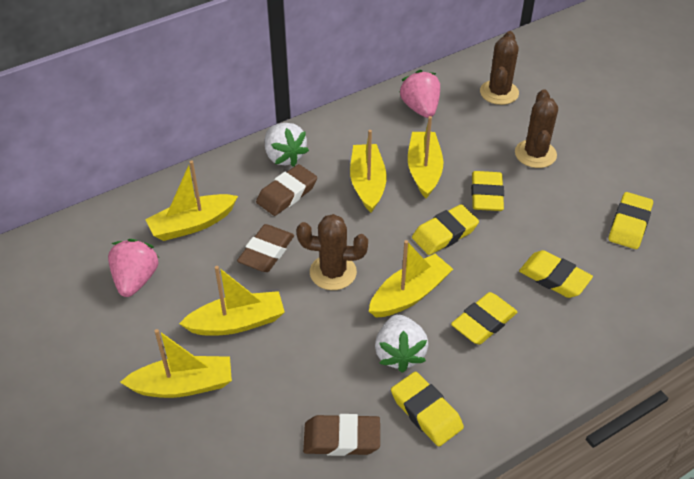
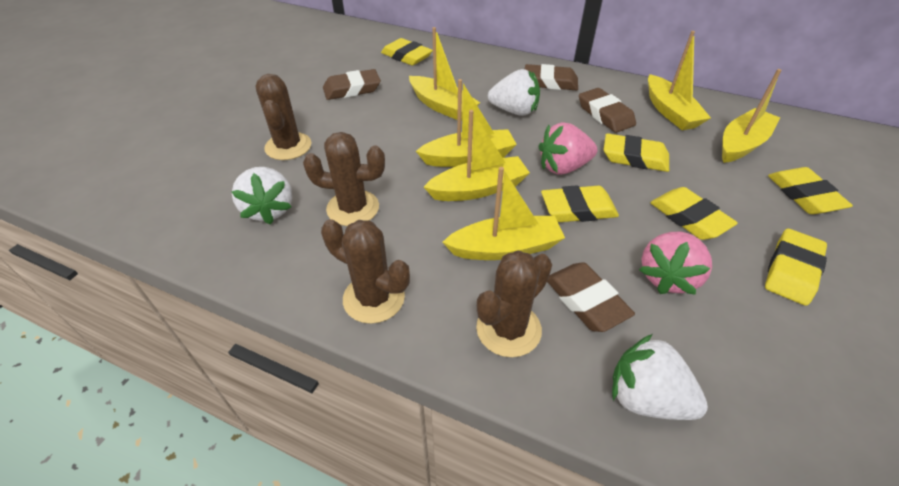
brown cactus: 3 -> 4
brown eraser: 3 -> 4
white strawberry: 2 -> 3

